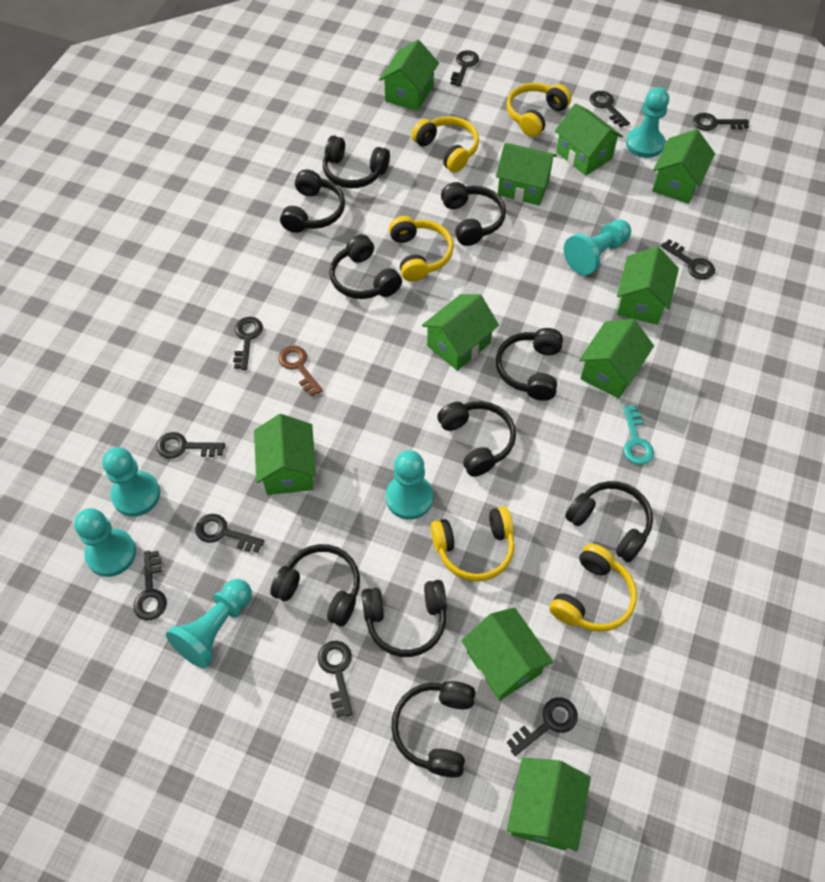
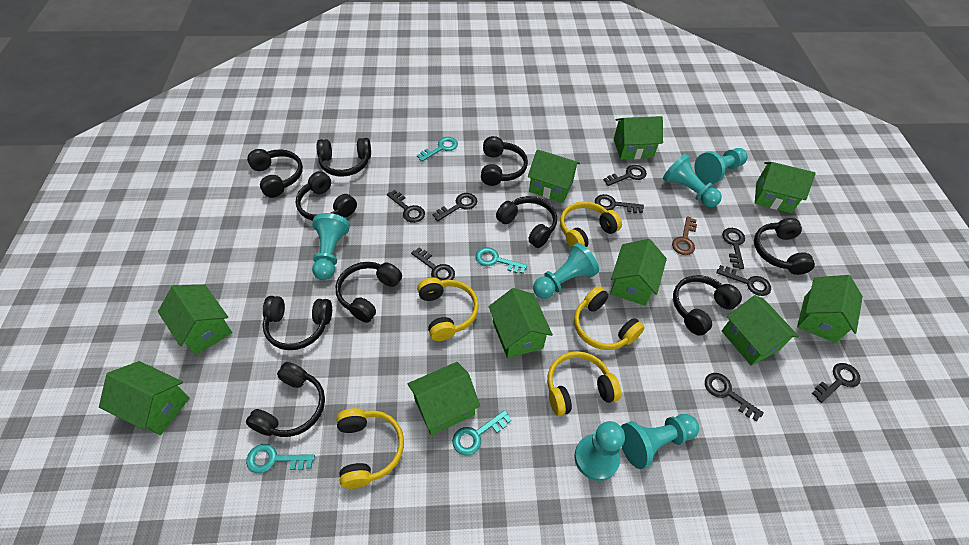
black key: 10 -> 9
turquoise key: 1 -> 4

